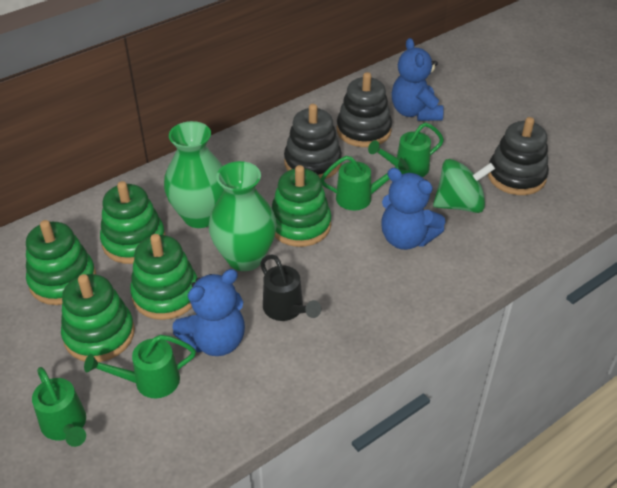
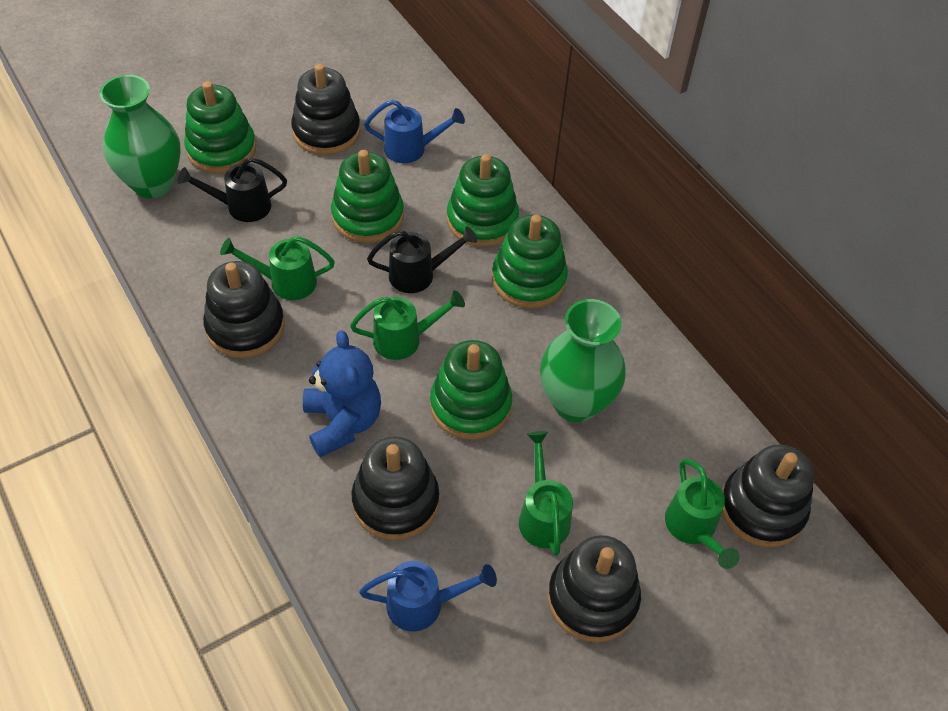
black stacking toy: 3 -> 5
black watering can: 1 -> 2
blue teddy bear: 3 -> 1
blue watering can: 0 -> 2
green spinning top: 1 -> 0

